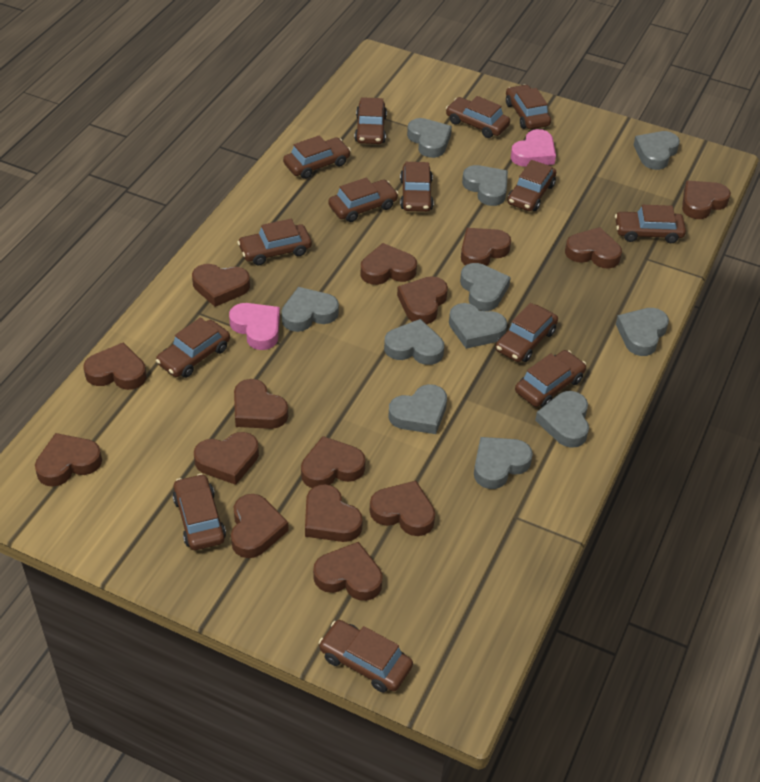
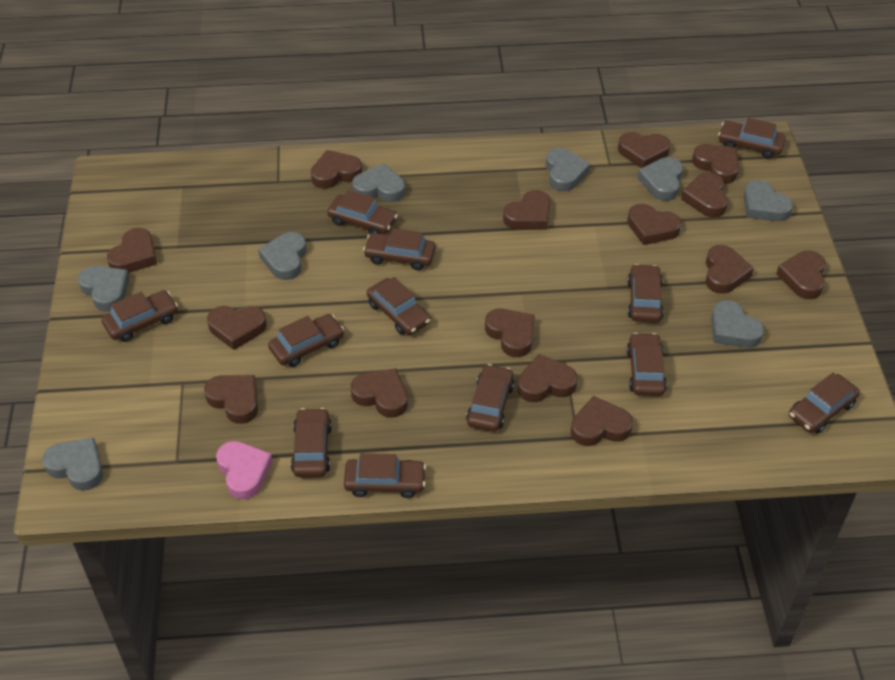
brown car: 14 -> 12
grey heart: 11 -> 8
pink heart: 2 -> 1

